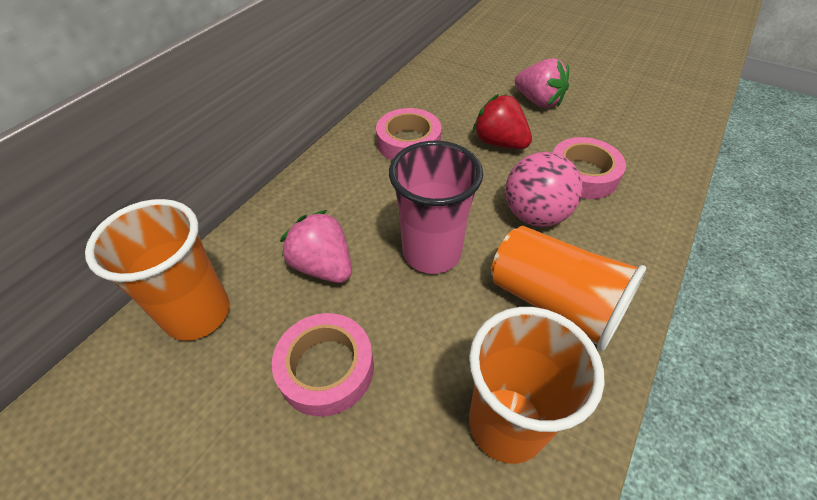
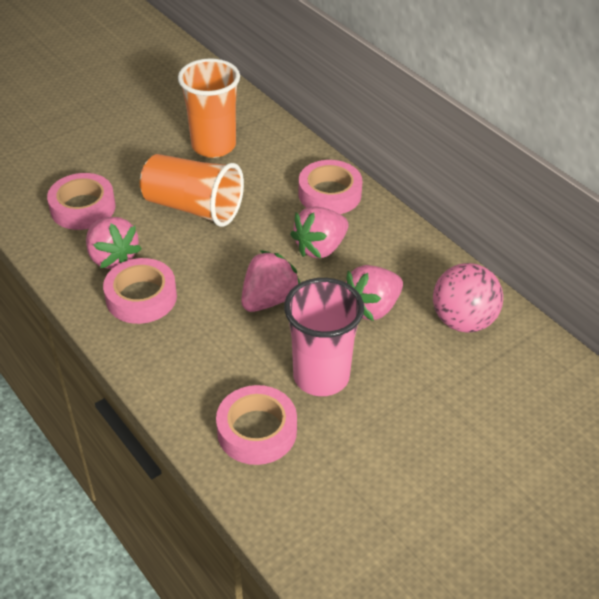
orange cup: 3 -> 2
pink strawberry: 2 -> 4
pink tape: 3 -> 4
red strawberry: 1 -> 0

